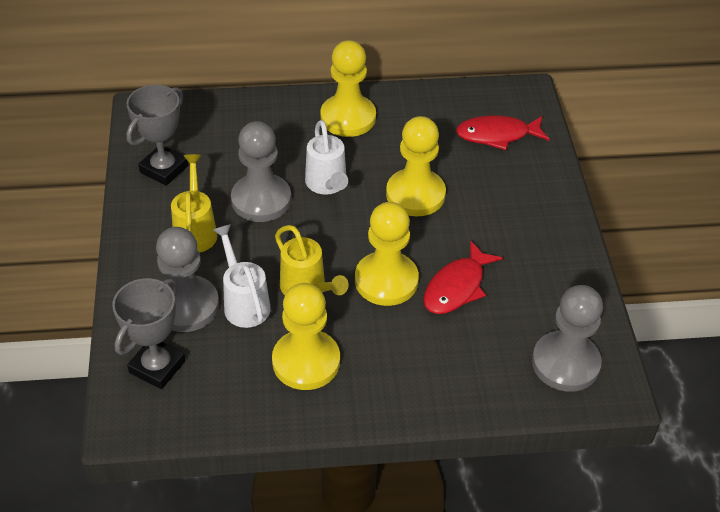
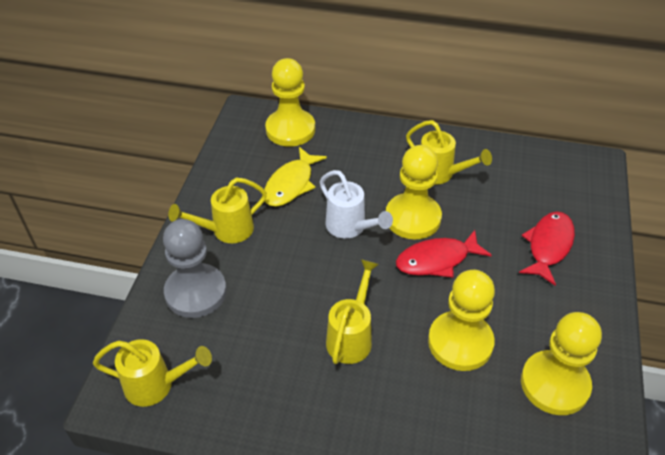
grey pawn: 3 -> 1
grey trophy: 2 -> 0
white watering can: 2 -> 1
yellow fish: 0 -> 1
yellow watering can: 2 -> 4

